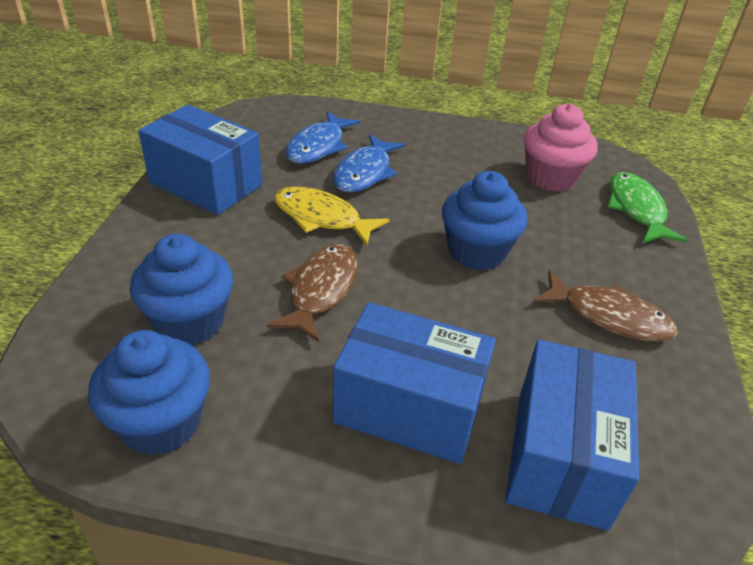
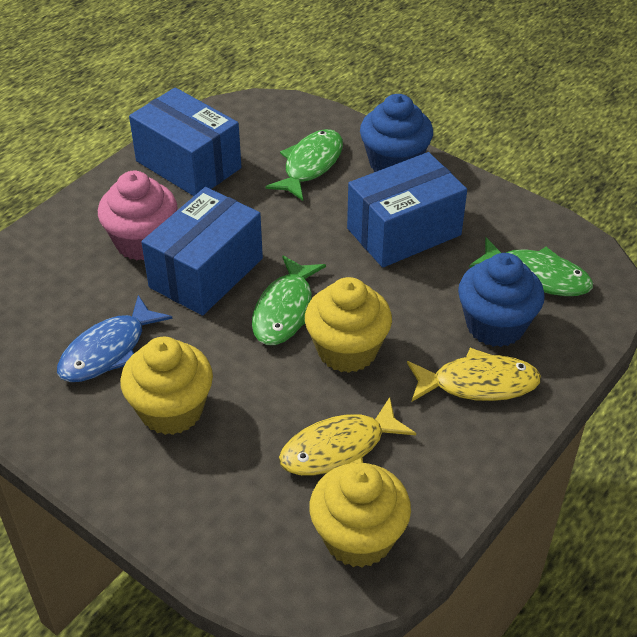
blue cupcake: 3 -> 2
blue fish: 2 -> 1
brown fish: 2 -> 0
green fish: 1 -> 3
yellow cupcake: 0 -> 3
yellow fish: 1 -> 2

